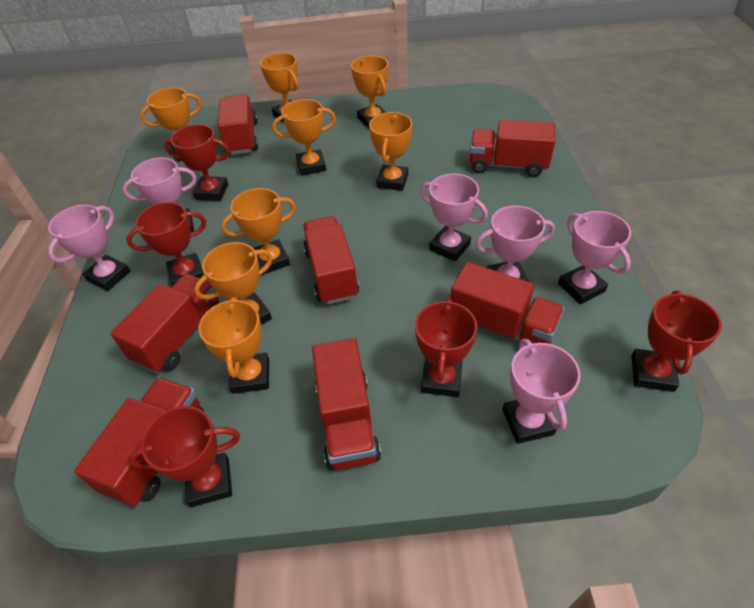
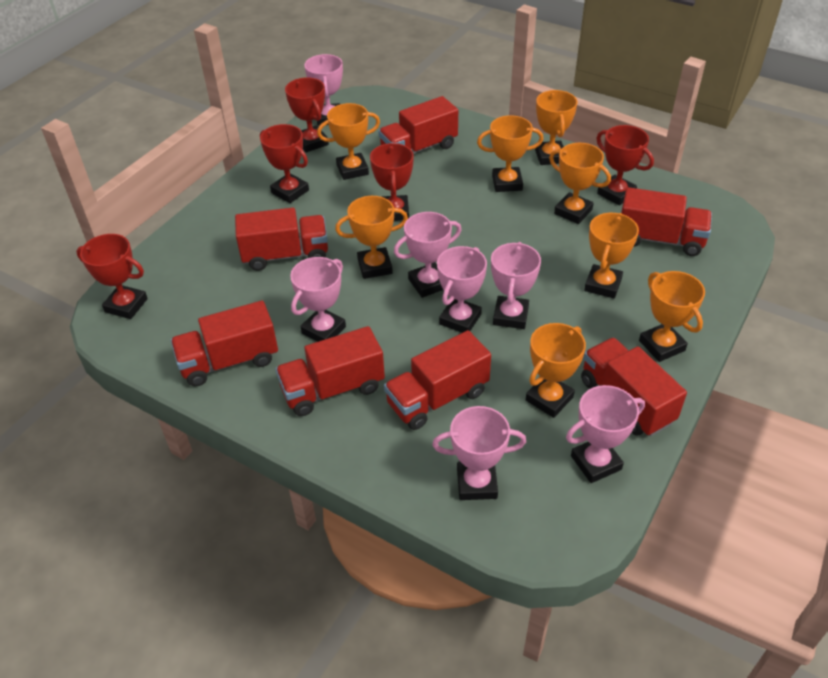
pink trophy: 6 -> 7

